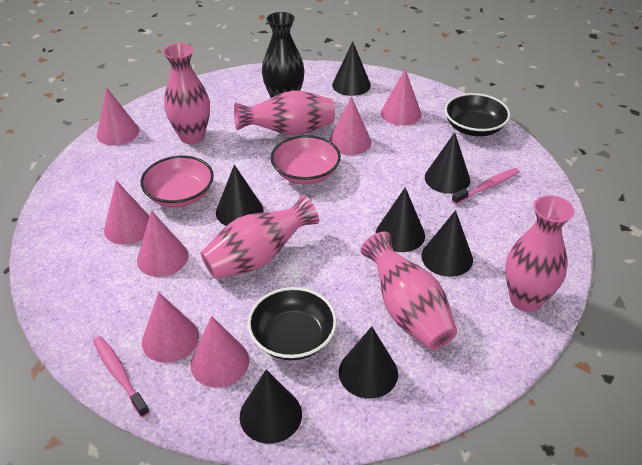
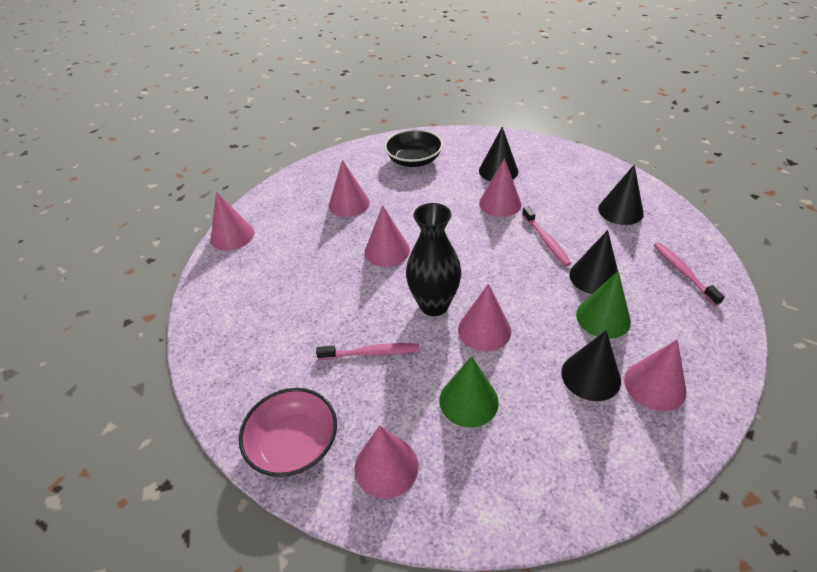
black bowl: 2 -> 1
black cone: 7 -> 4
green cone: 0 -> 2
pink bowl: 2 -> 1
pink toothbrush: 2 -> 3
pink vase: 5 -> 0

